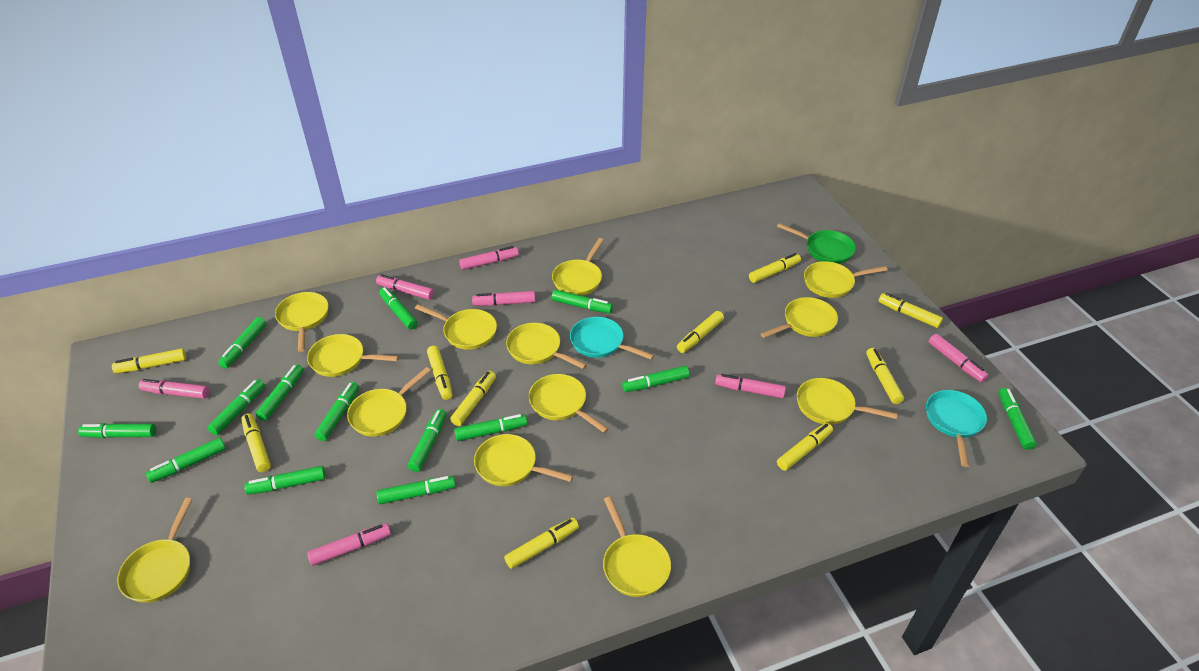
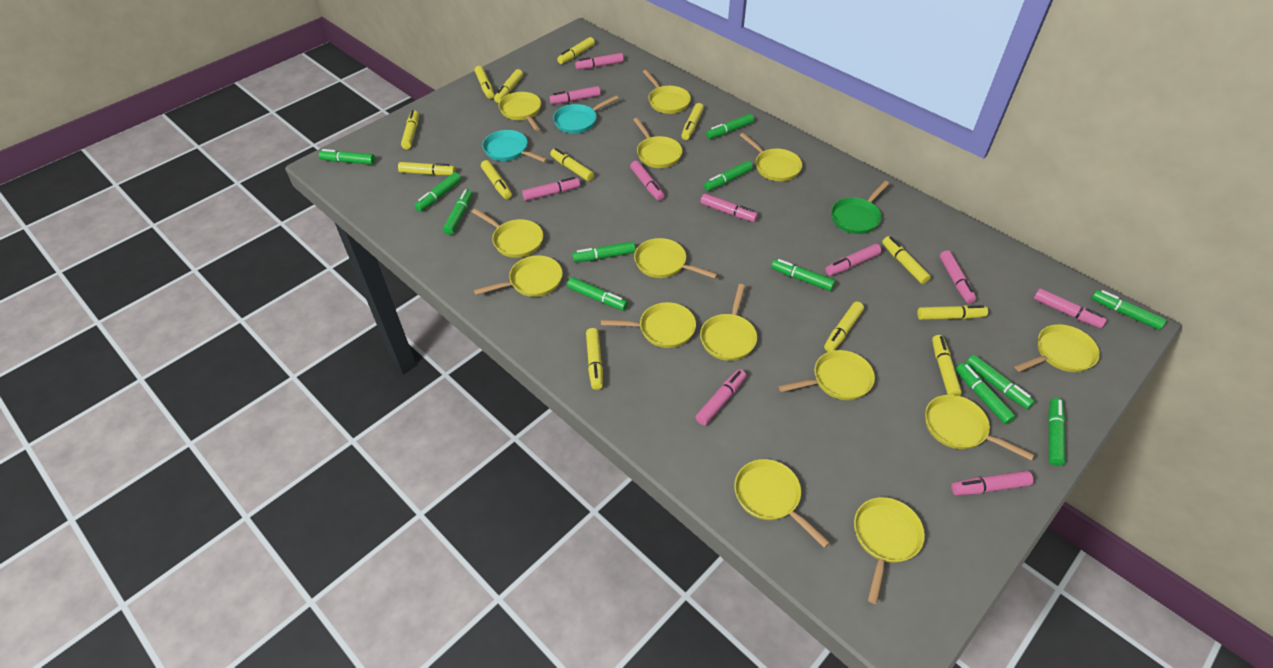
green marker: 14 -> 12
pink marker: 7 -> 10
yellow marker: 10 -> 13
yellow pan: 13 -> 14

